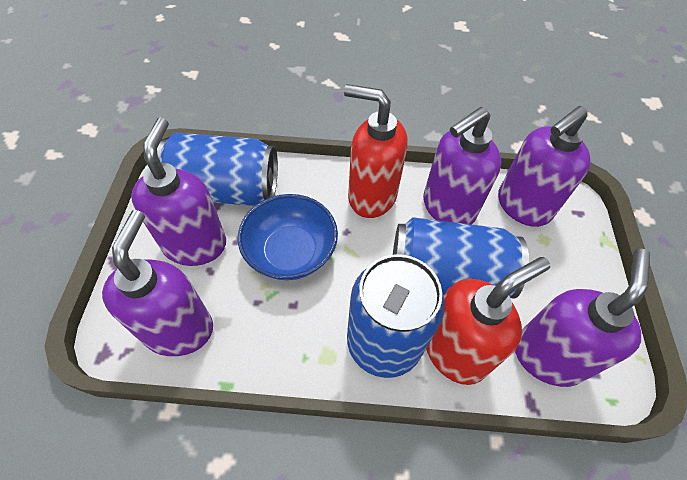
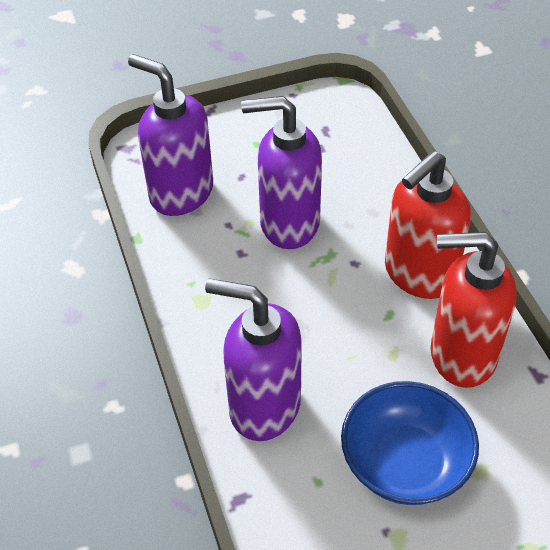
blue can: 3 -> 0
purple soap dispenser: 5 -> 3

